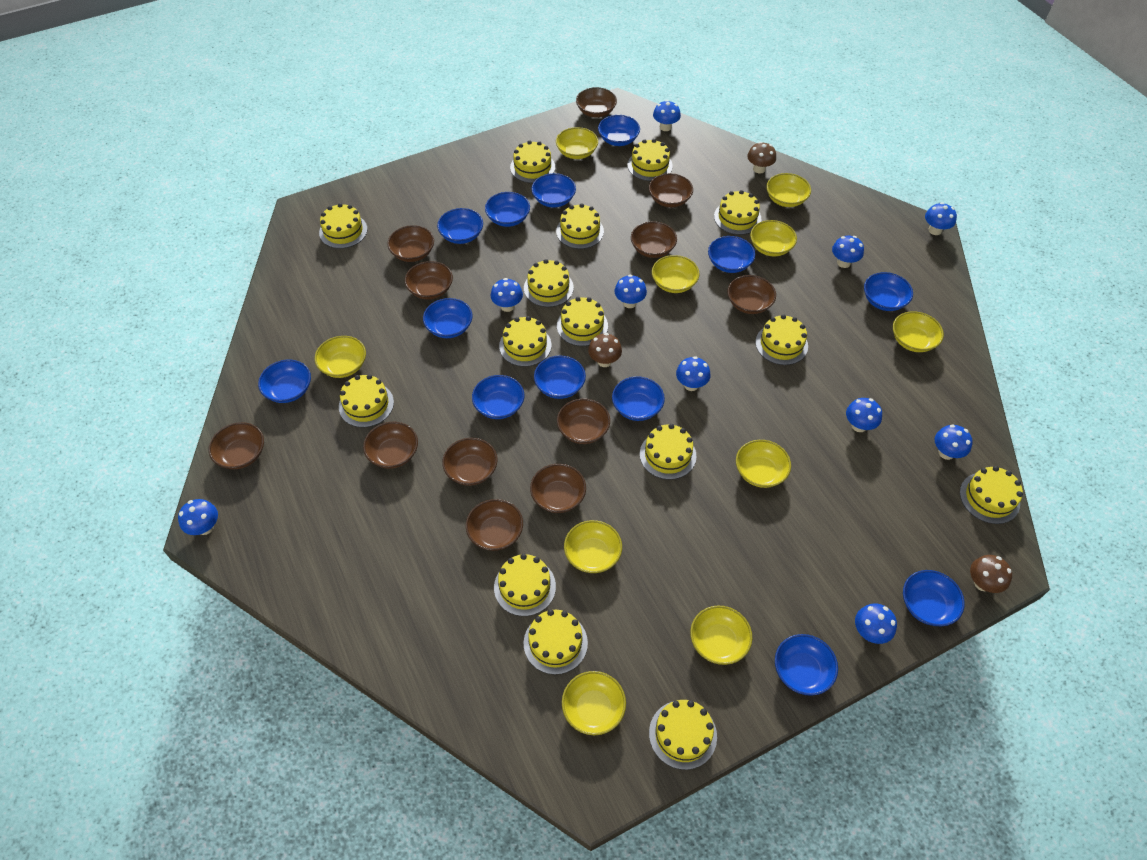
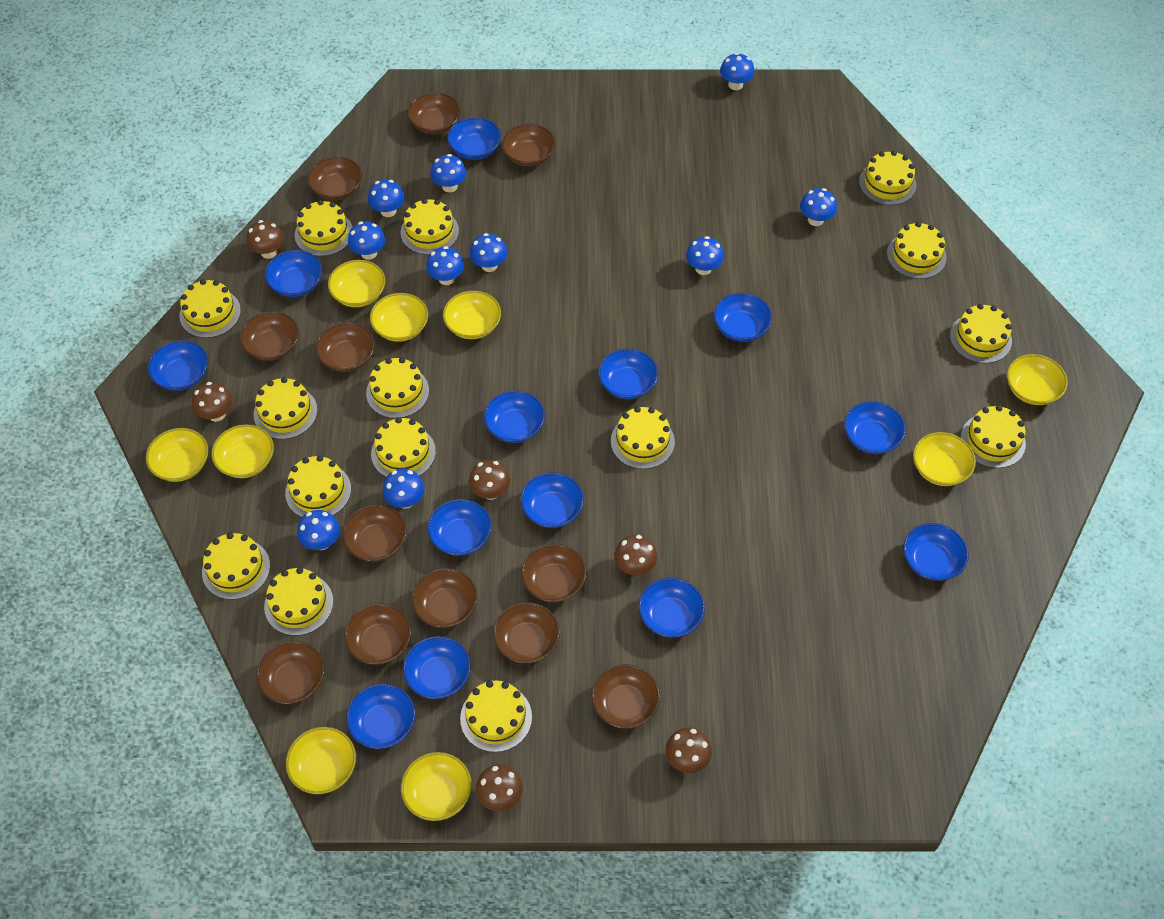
brown mushroom: 3 -> 6
yellow bowl: 10 -> 9

